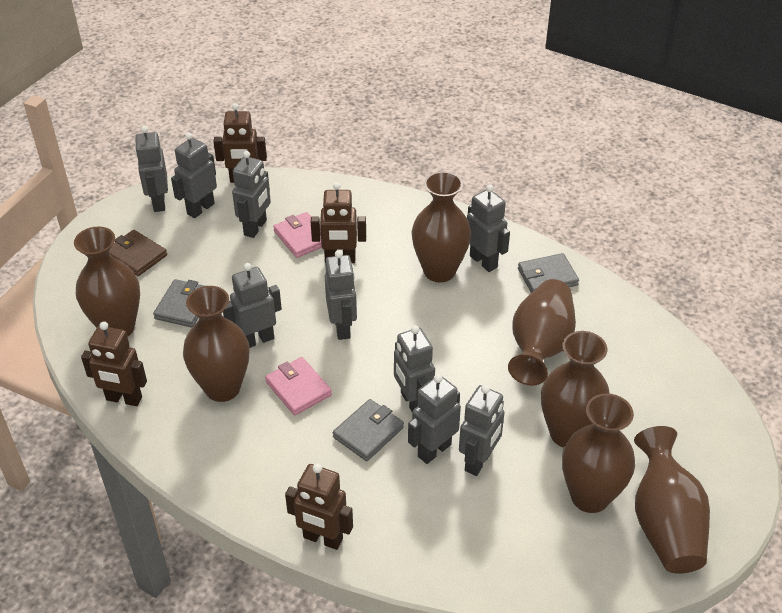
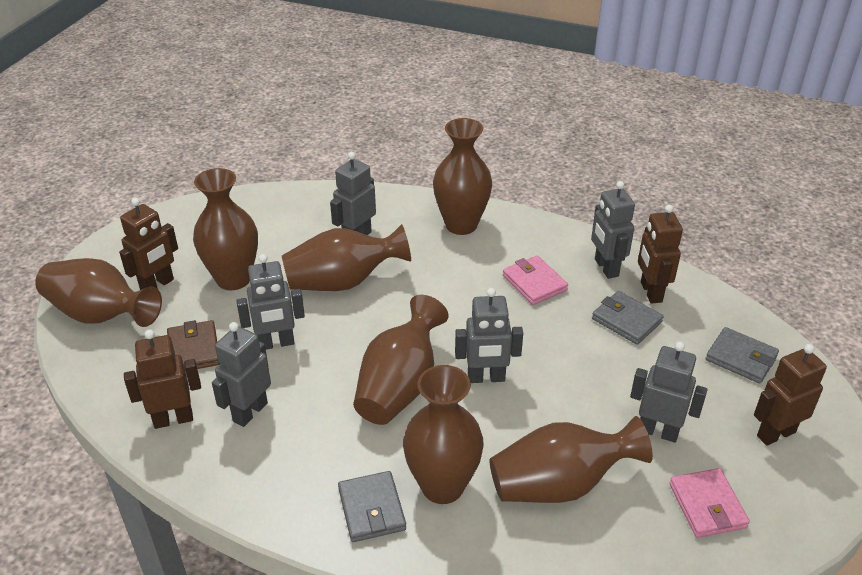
grey robot: 9 -> 6

